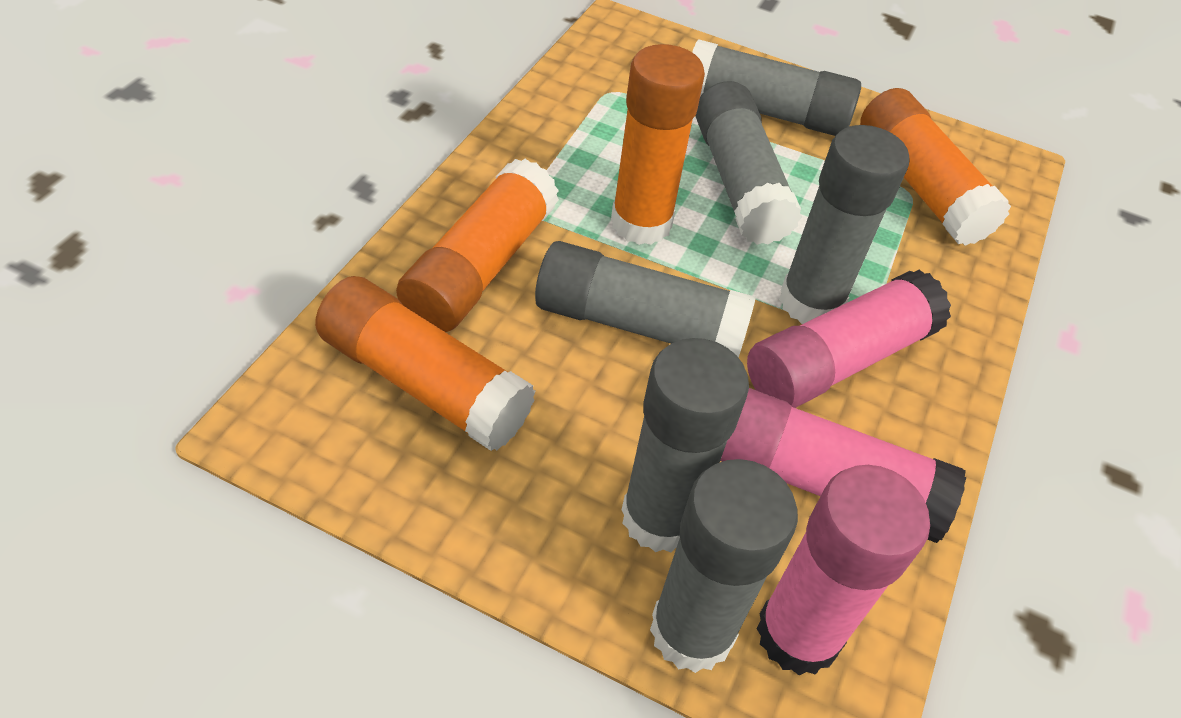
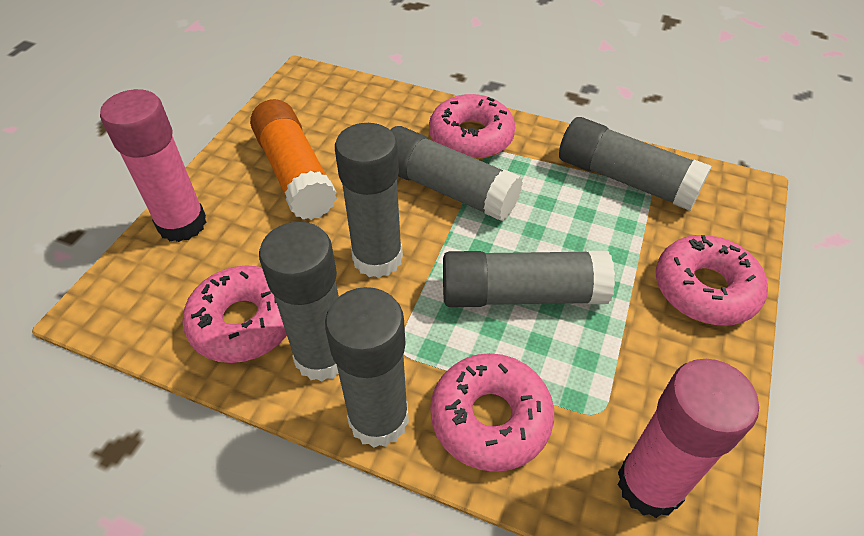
orange glue stick: 4 -> 1
pink donut: 0 -> 4
pink glue stick: 3 -> 2

